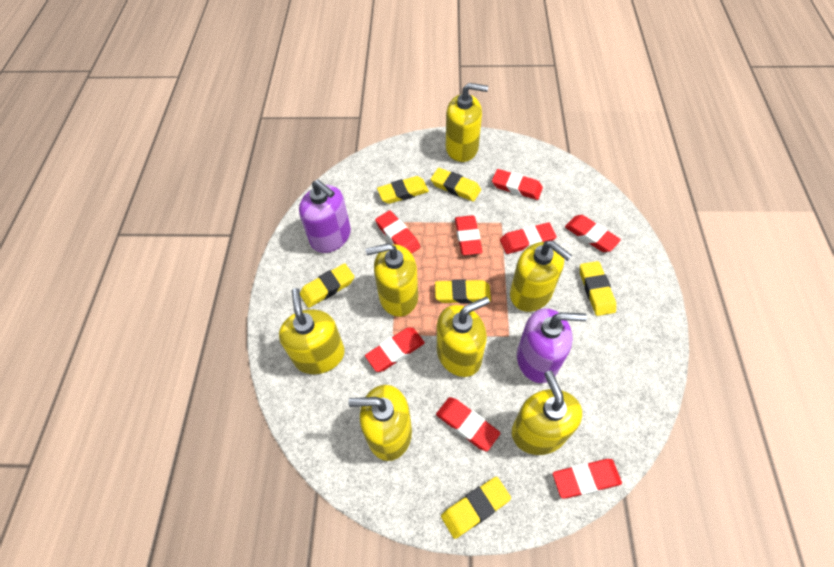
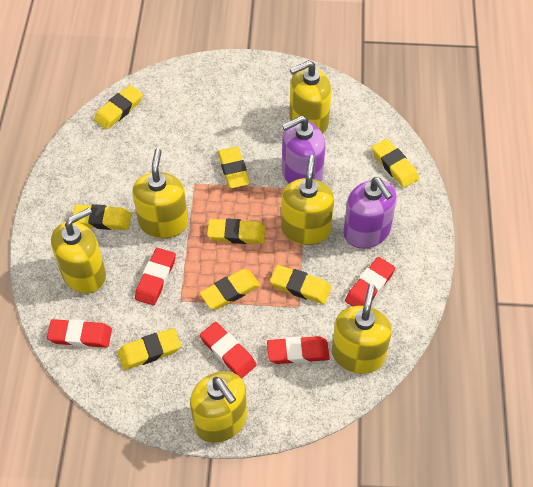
red eraser: 8 -> 5
yellow eraser: 6 -> 8
yellow soap dispenser: 7 -> 6

